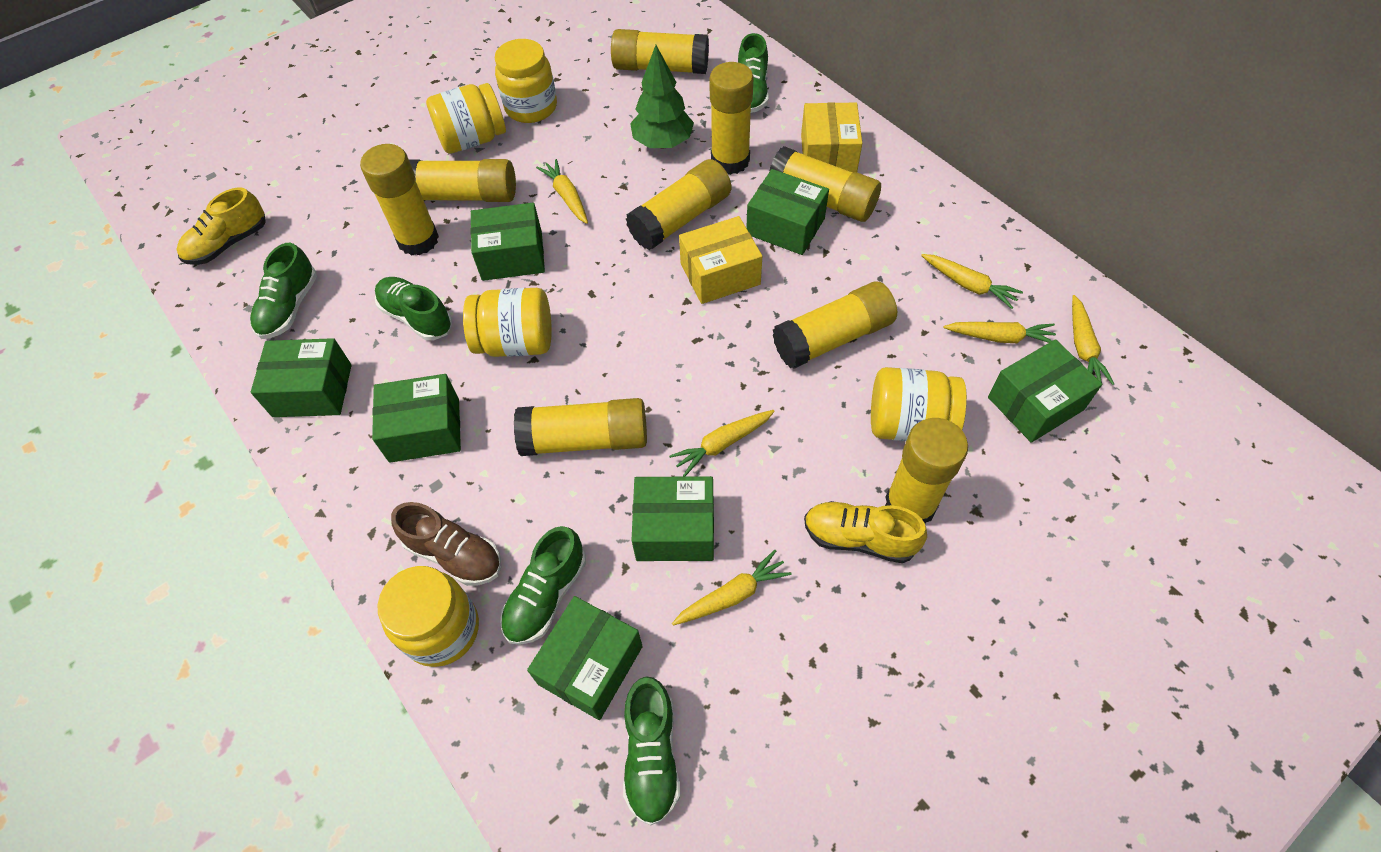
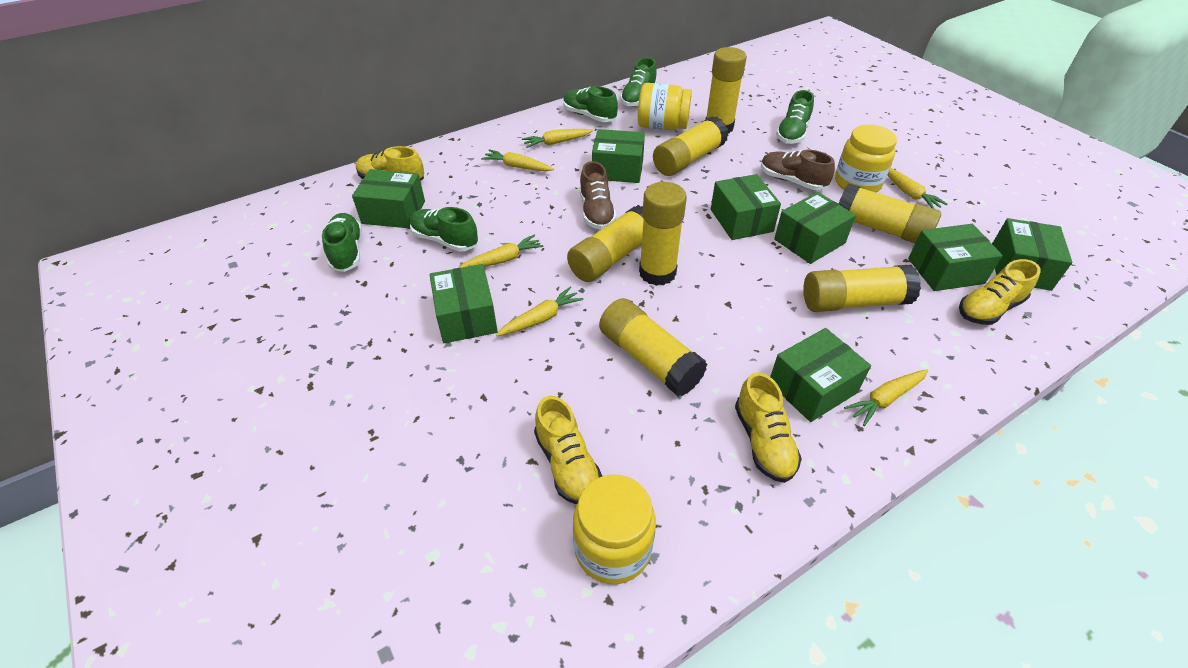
brown shoe: 1 -> 2
green box: 7 -> 8
green tree: 1 -> 0
yellow box: 2 -> 0
yellow glue stick: 9 -> 7
yellow jar: 5 -> 3
yellow shoe: 2 -> 4

